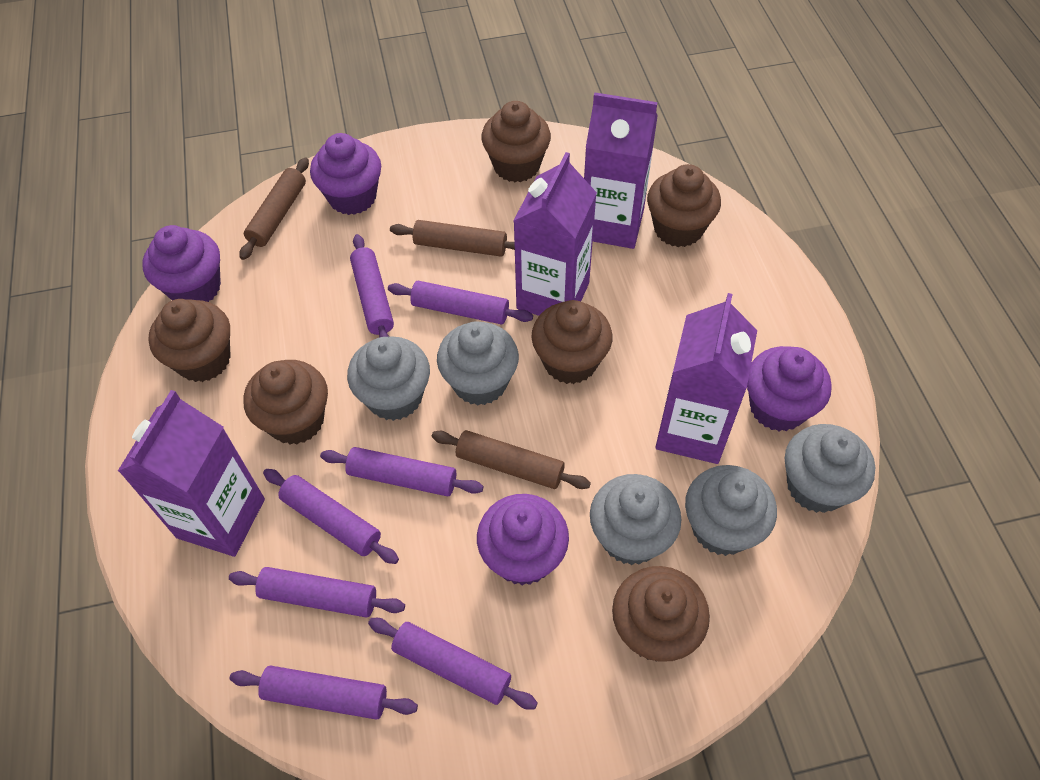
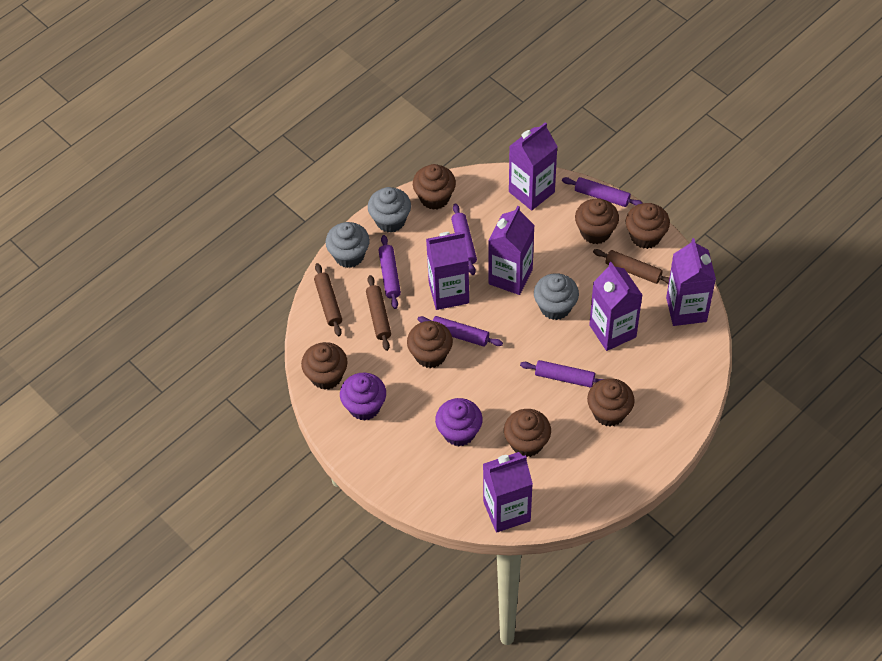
brown cupcake: 6 -> 7
grey cupcake: 5 -> 3
purple carton: 4 -> 6
purple cupcake: 4 -> 2
purple rolling pin: 7 -> 5

